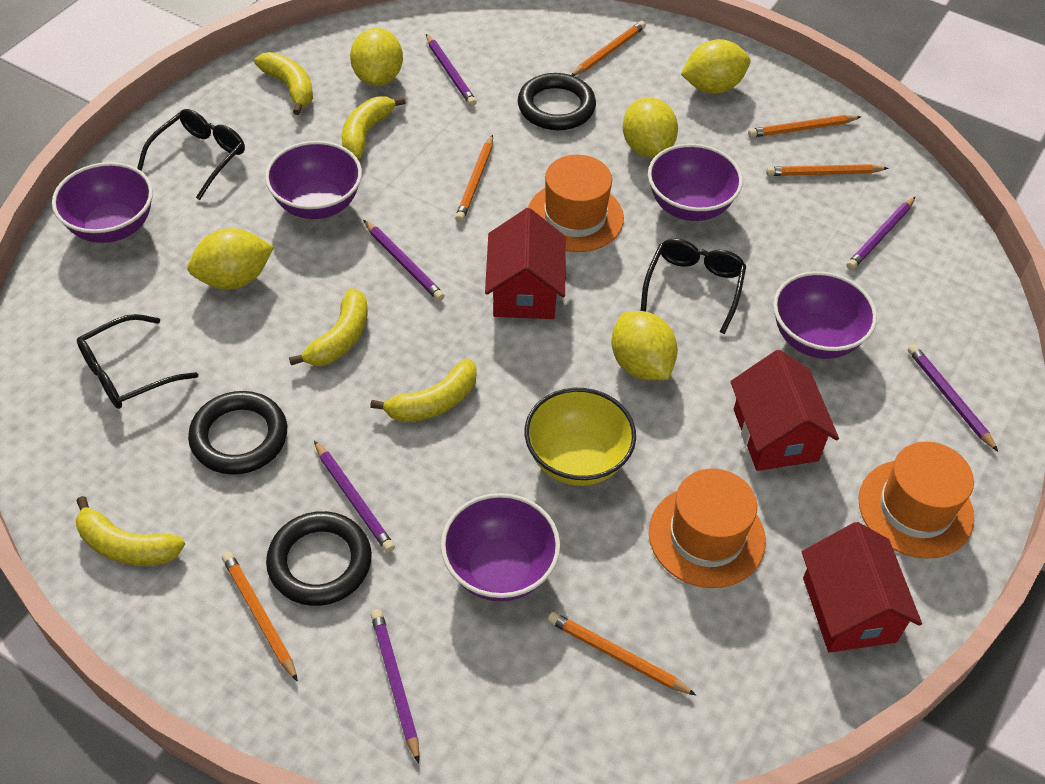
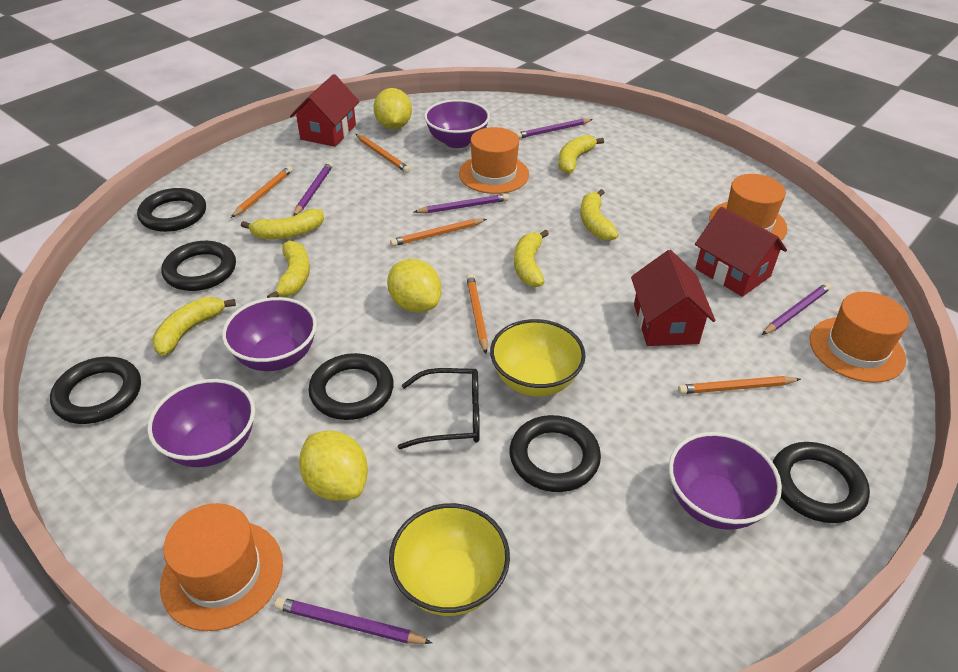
black glasses: 3 -> 1
black ring: 3 -> 6
orange hat: 3 -> 4
orange pencil: 6 -> 5
purple bowl: 5 -> 4
purple pencil: 6 -> 5
yellow banana: 5 -> 6
yellow bowl: 1 -> 2
yellow lemon: 5 -> 3

